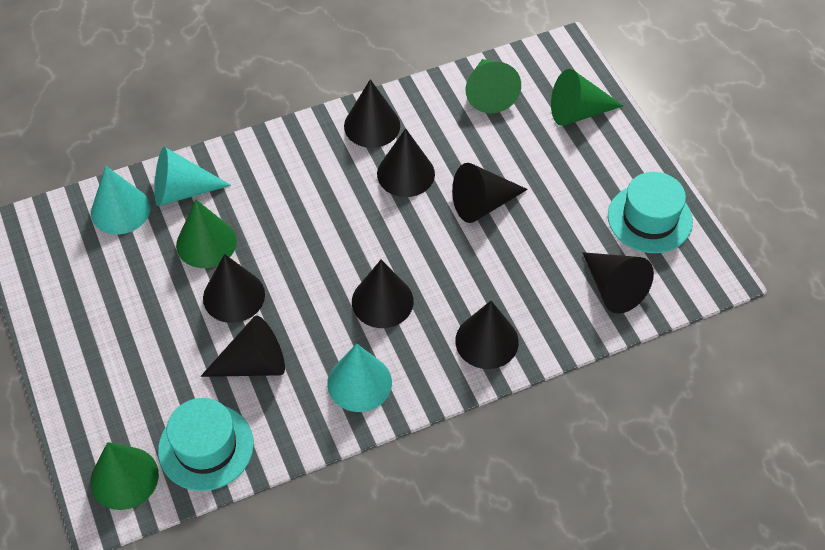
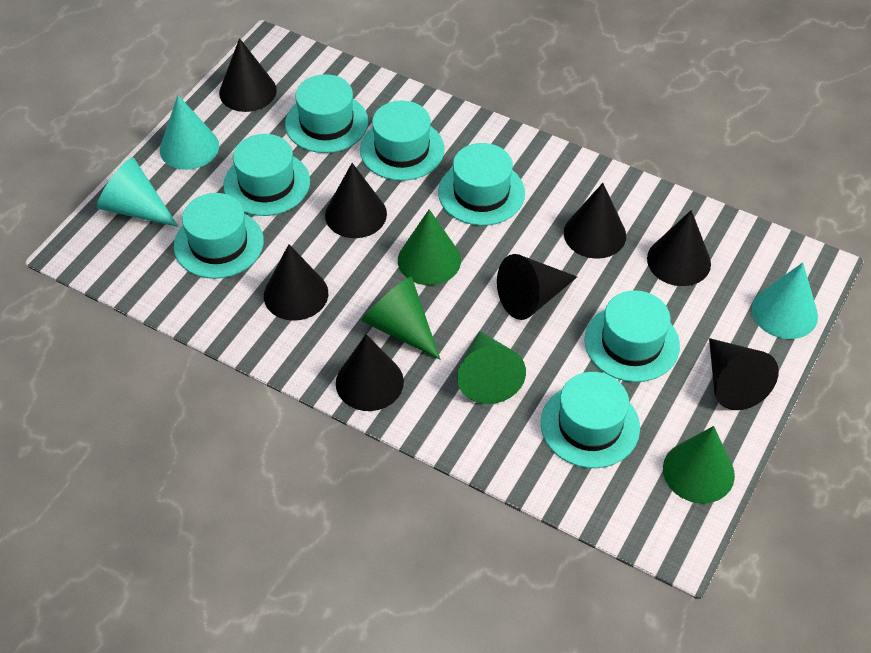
turquoise hat: 2 -> 7

